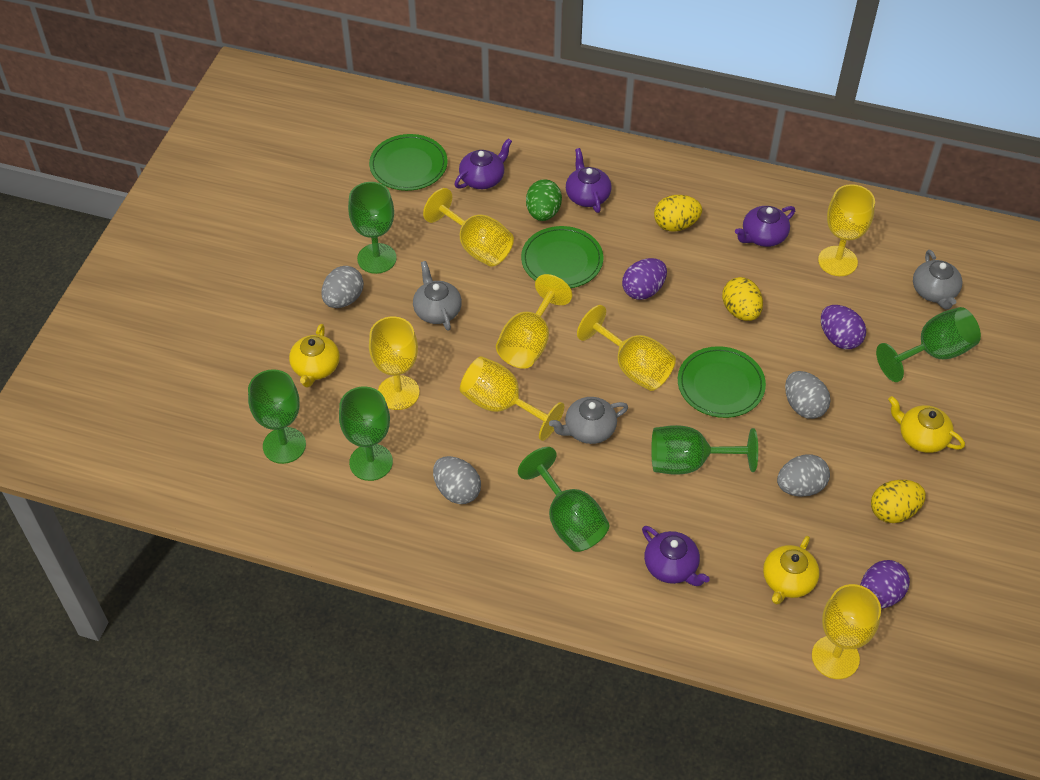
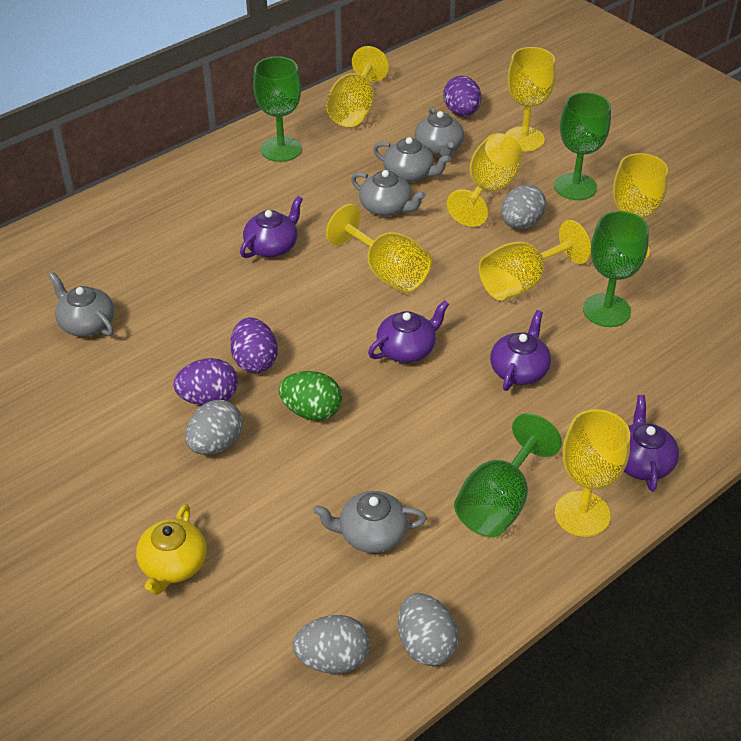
green goblet: 6 -> 4
green plate: 3 -> 0
grey teapot: 3 -> 5
yellow egg: 3 -> 0
yellow teapot: 3 -> 1

